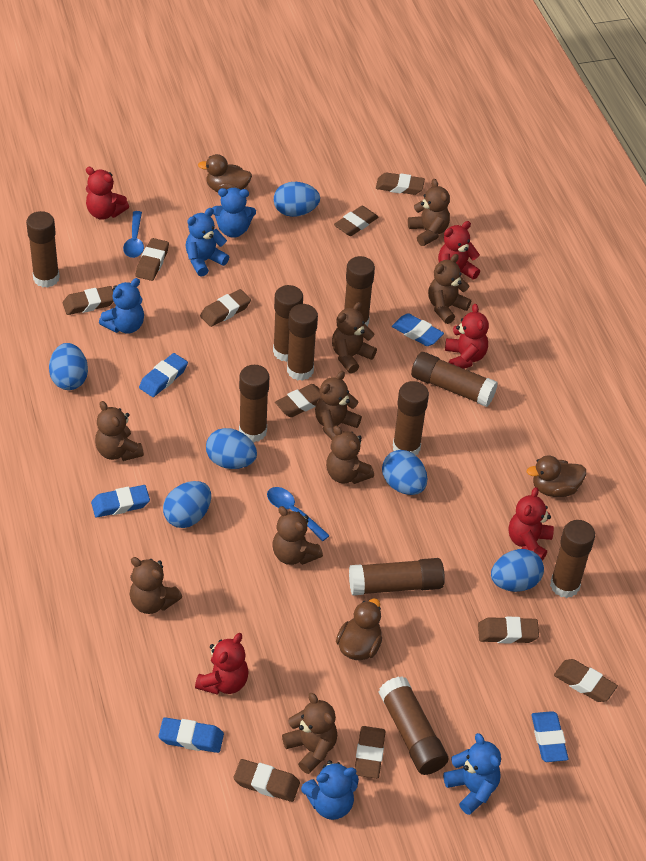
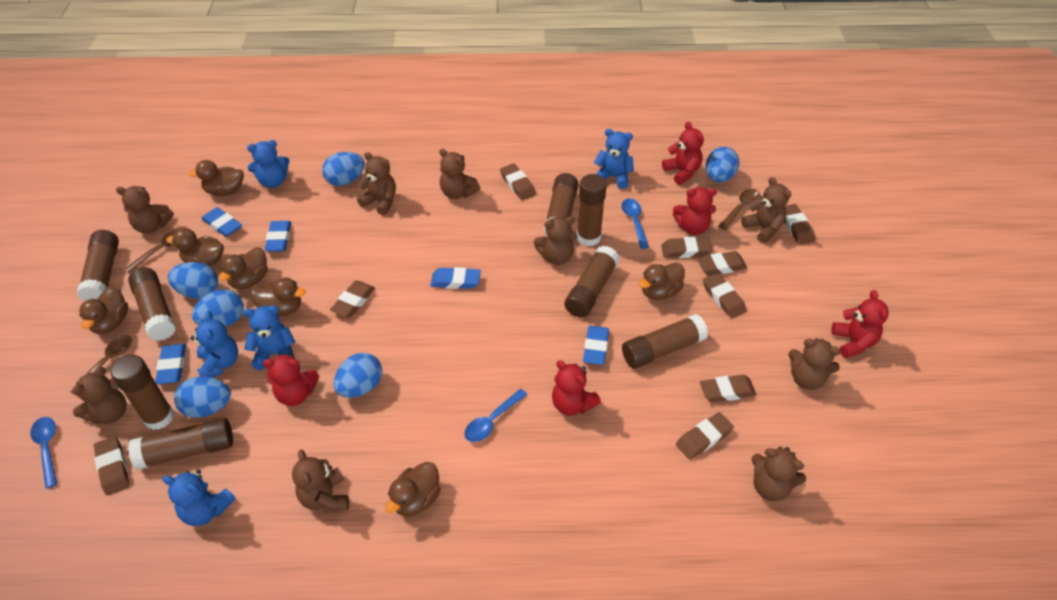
blue spoon: 2 -> 3
brown duck: 3 -> 7
brown eraser: 10 -> 9
brown glue stick: 10 -> 8
brown spoon: 0 -> 3

